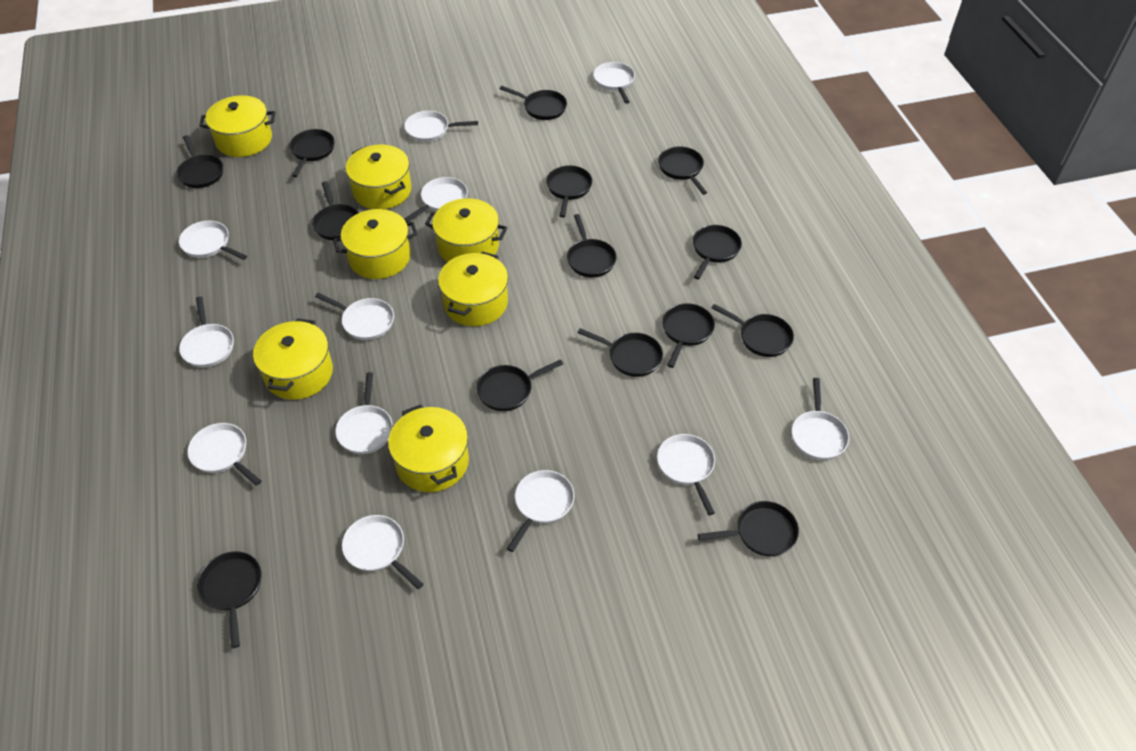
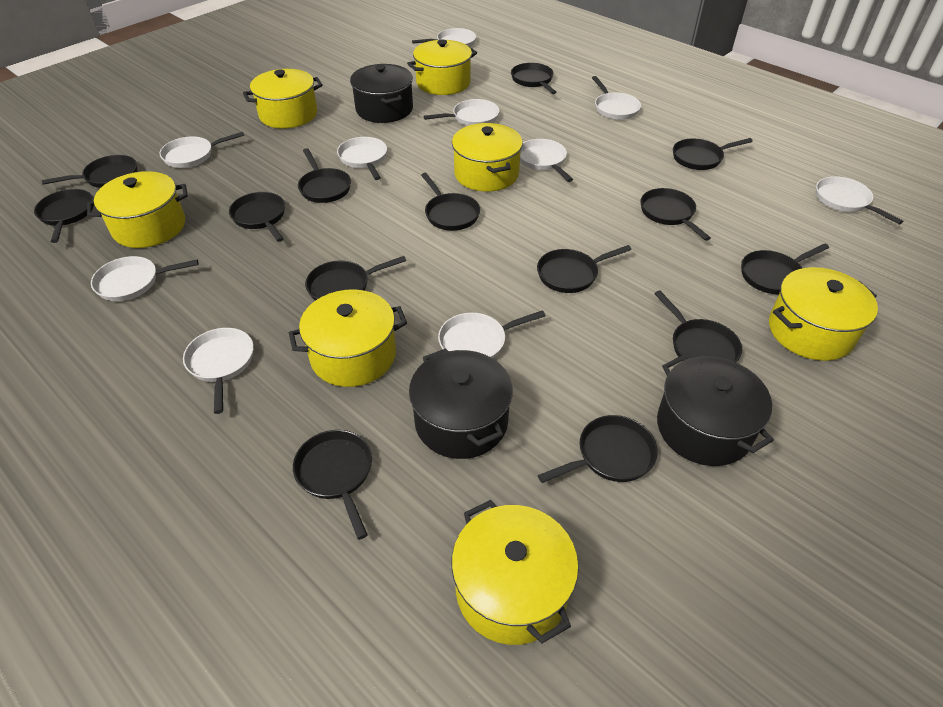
black pot: 0 -> 3
white pan: 12 -> 10

